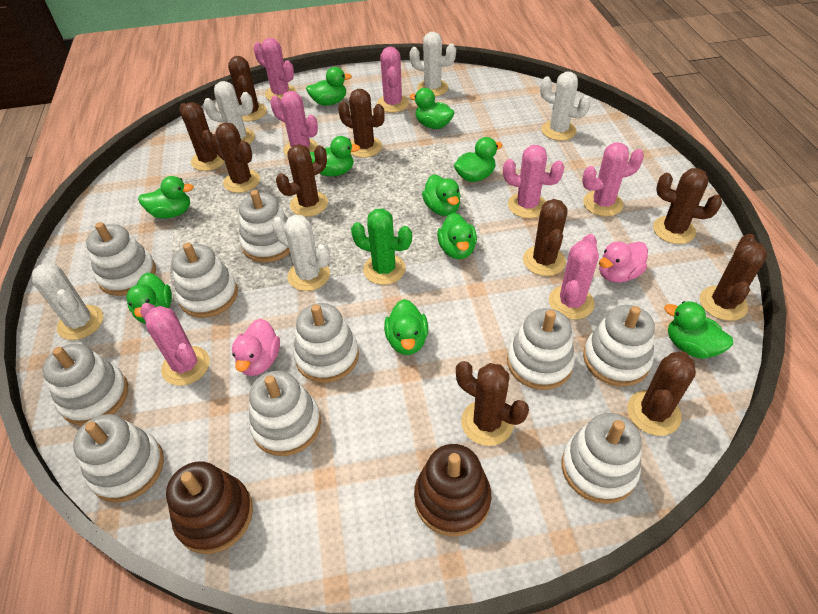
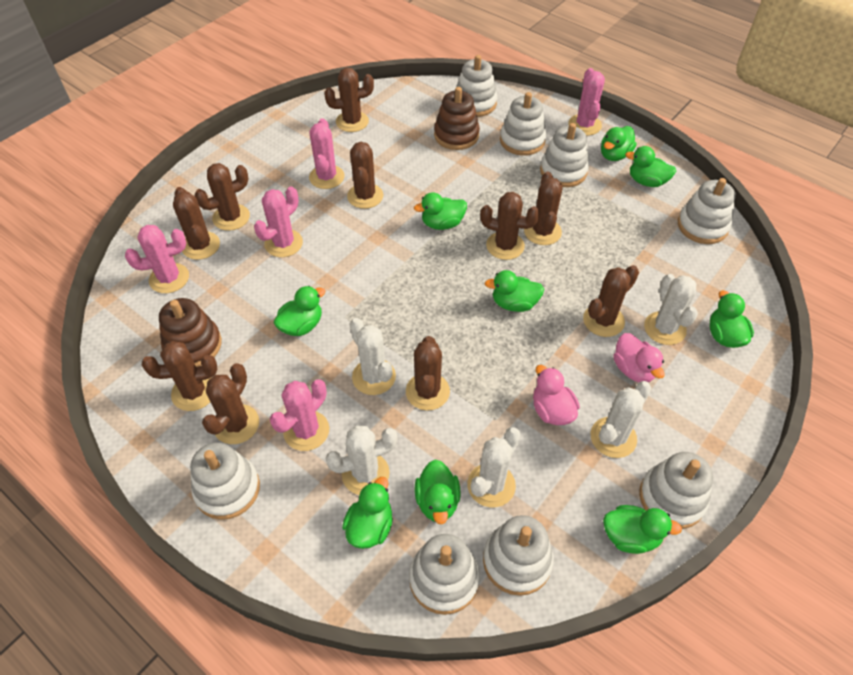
green cactus: 1 -> 0
green duck: 10 -> 9
pink cactus: 7 -> 5
white stacking toy: 10 -> 8

